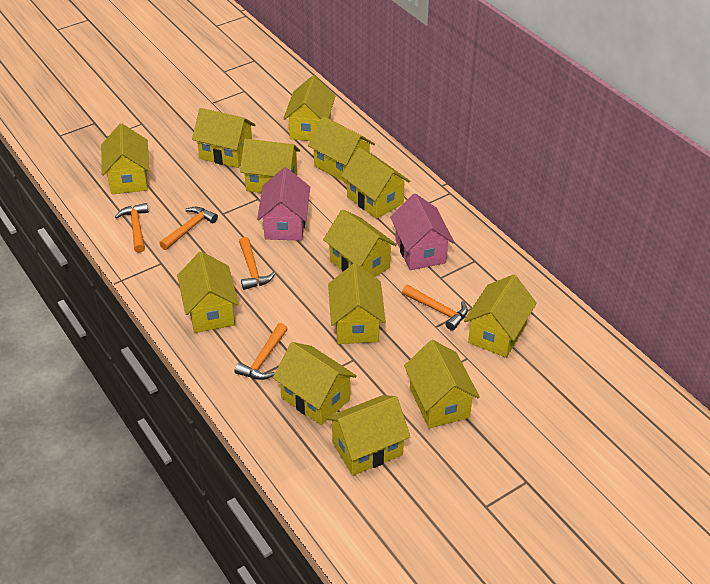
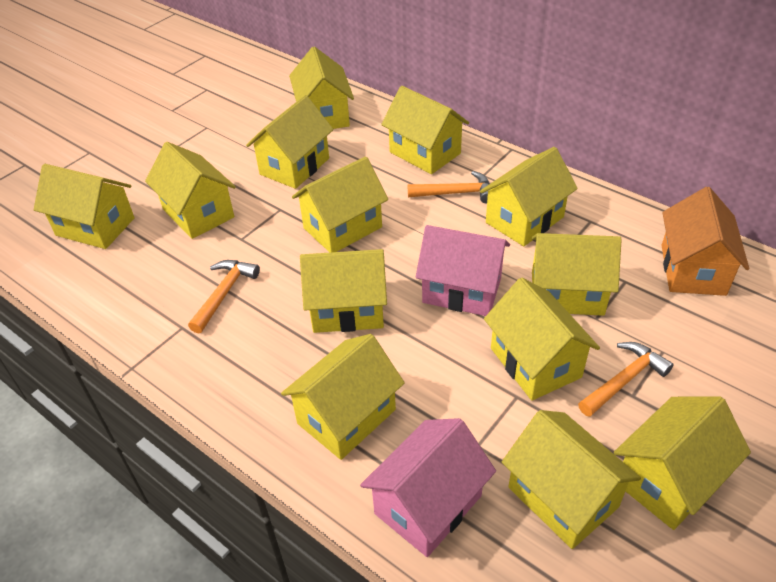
orange hammer: 5 -> 3
orange house: 0 -> 1

